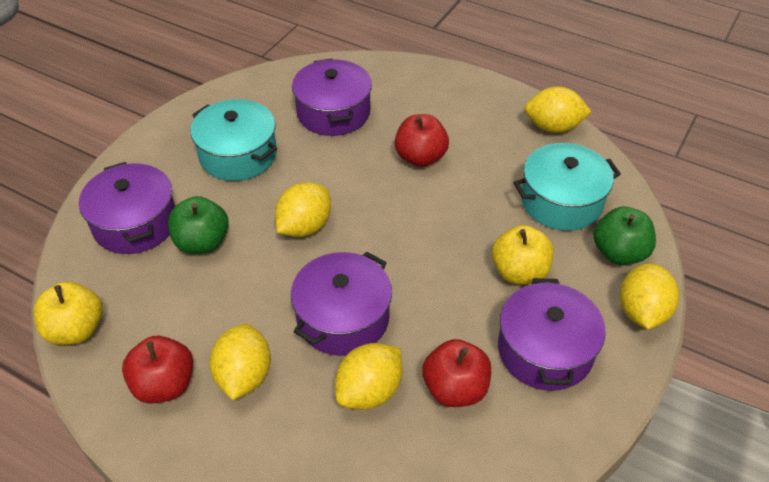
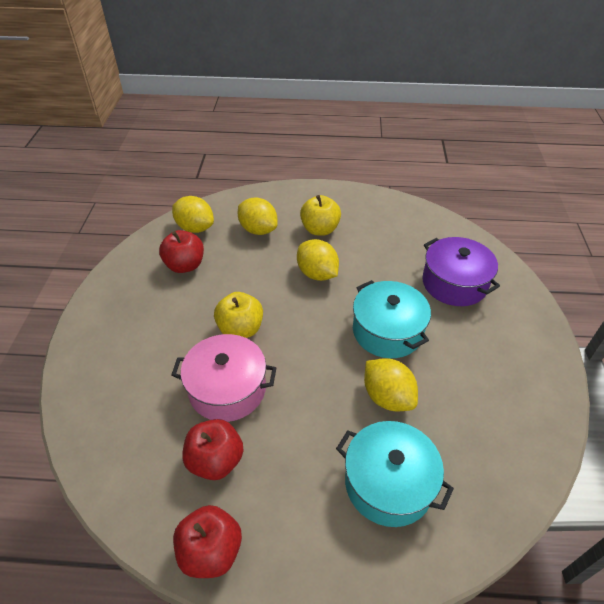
green apple: 2 -> 0
pink pot: 0 -> 1
purple pot: 4 -> 1
yellow lemon: 5 -> 4

